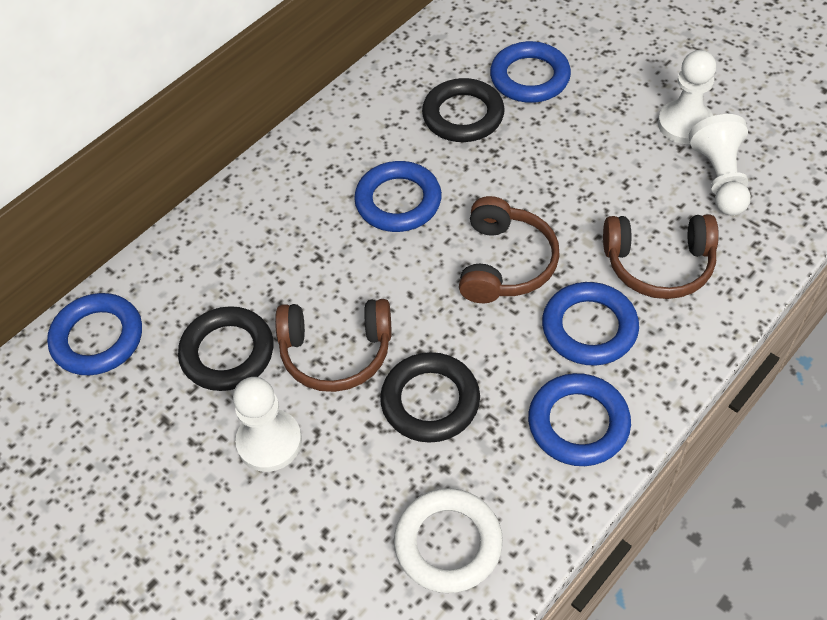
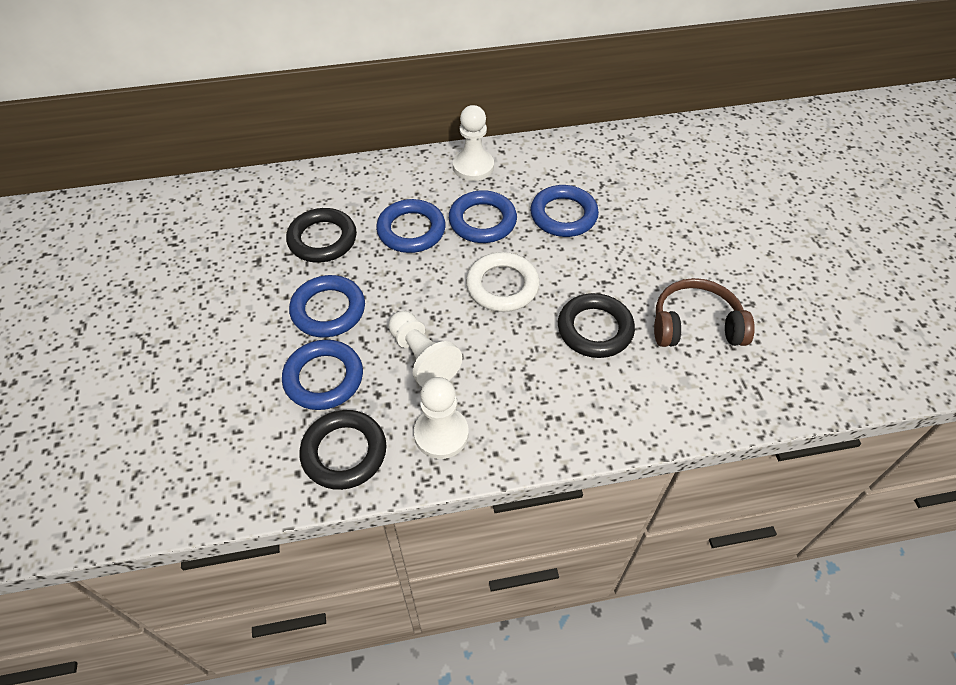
brown headphones: 3 -> 1

